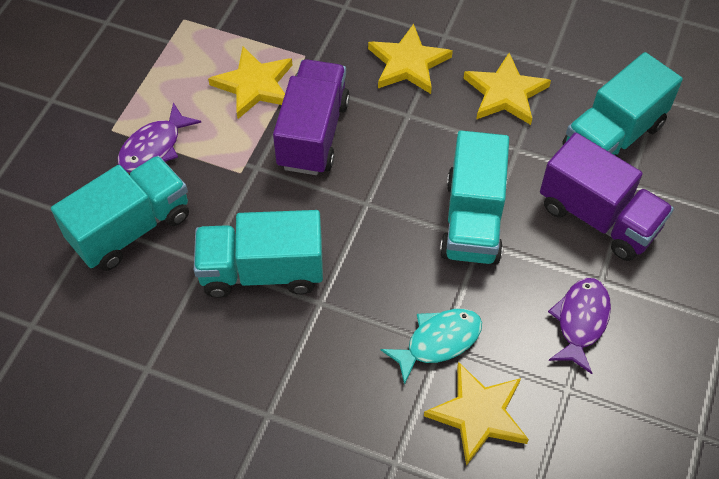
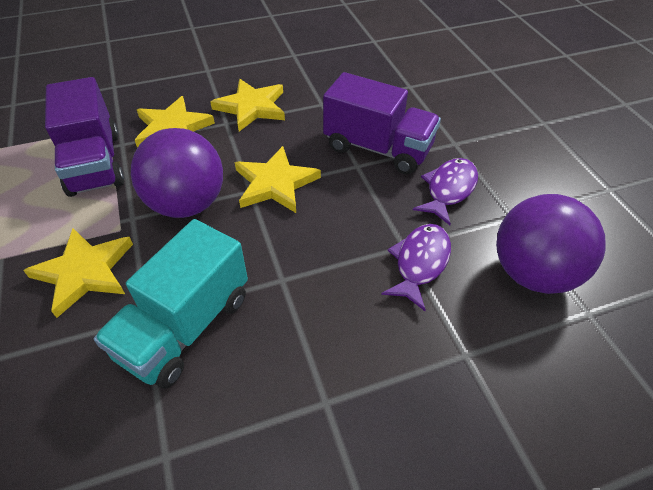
purple ball: 0 -> 2
turquoise fish: 1 -> 0
turquoise truck: 4 -> 1

